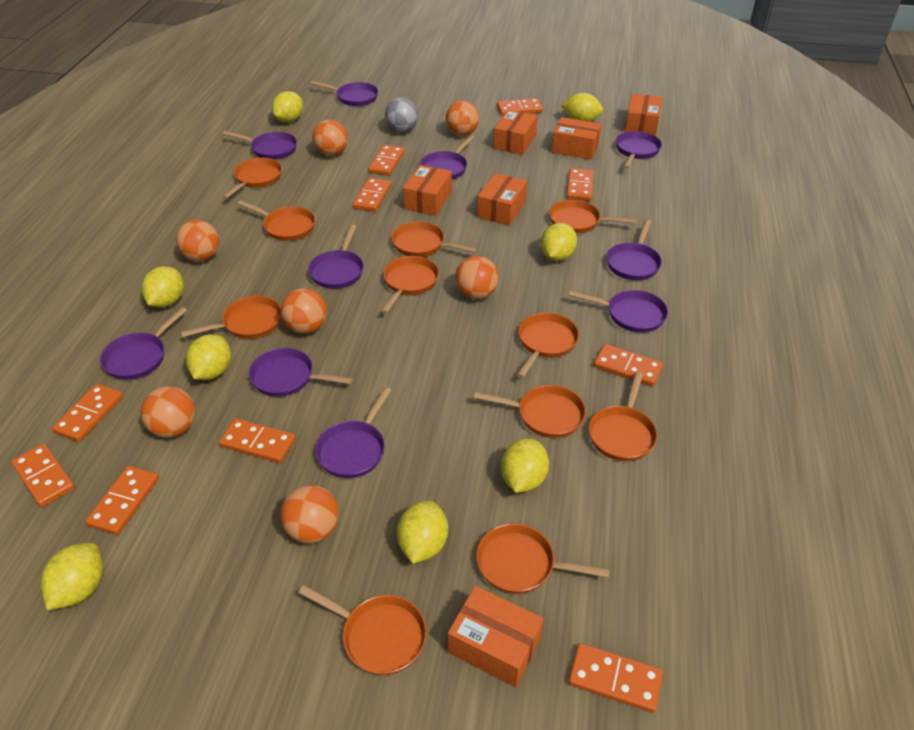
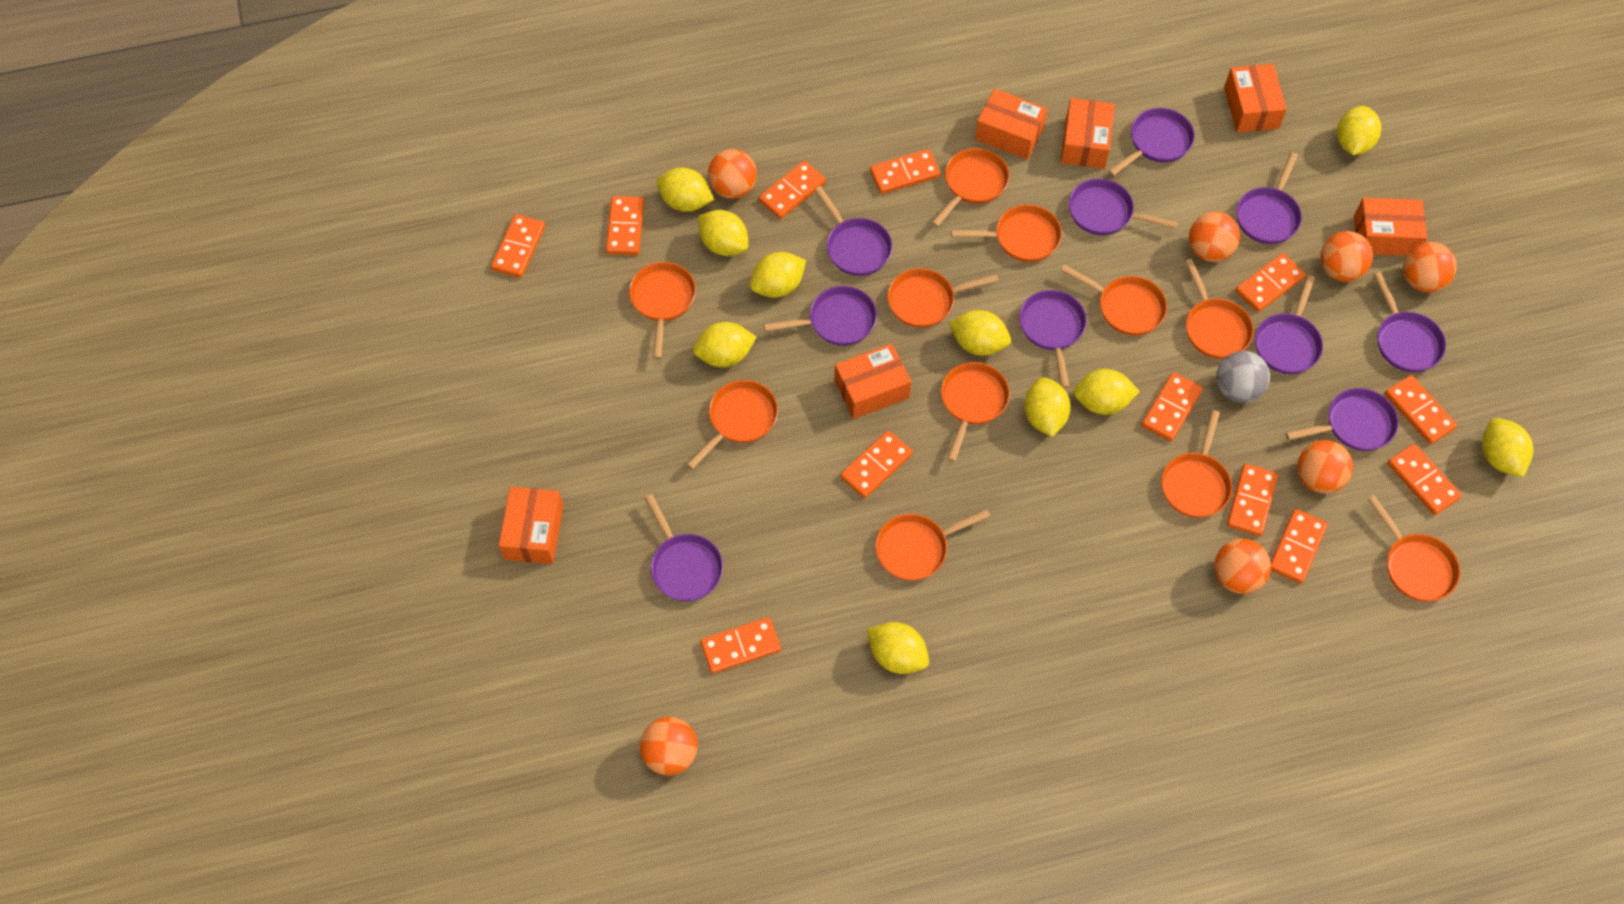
orange domino: 10 -> 12
yellow lemon: 8 -> 10

